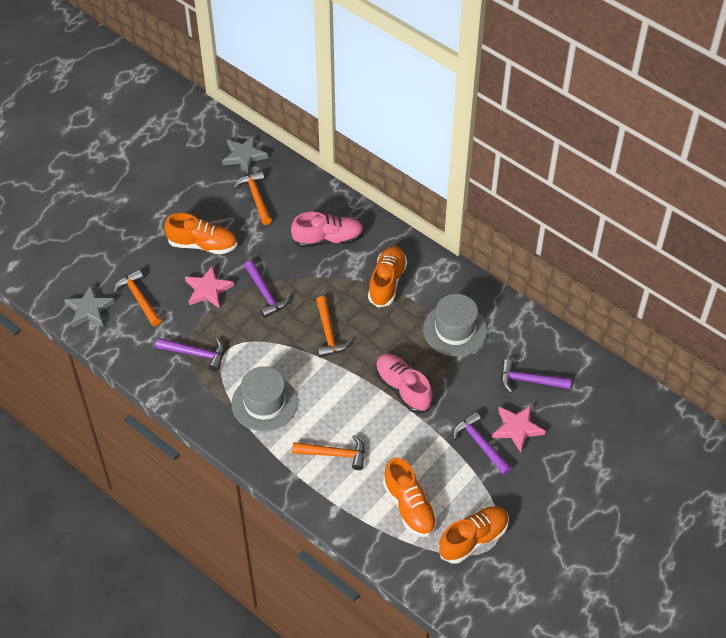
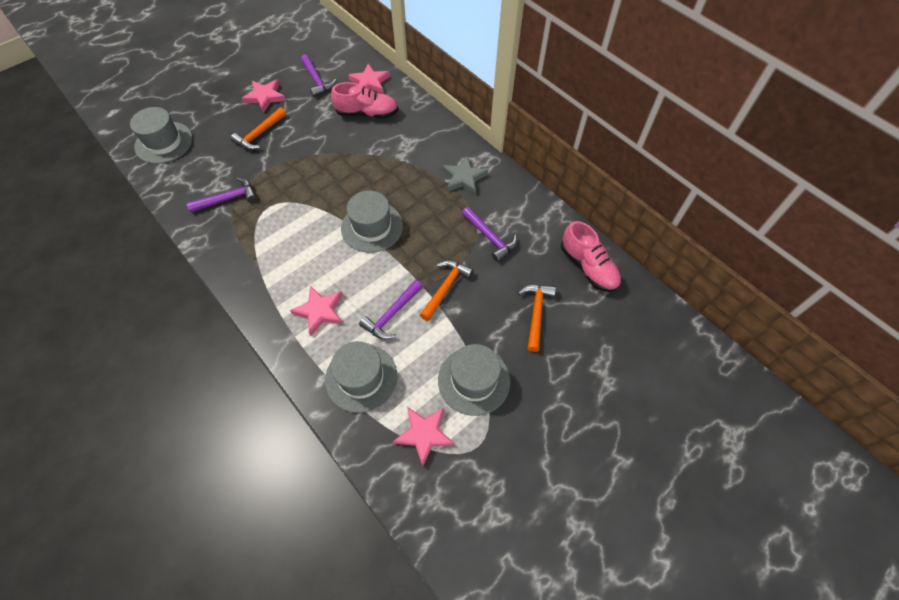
grey hat: 2 -> 4
grey star: 2 -> 1
orange hammer: 4 -> 3
orange shoe: 4 -> 0
pink star: 2 -> 4

